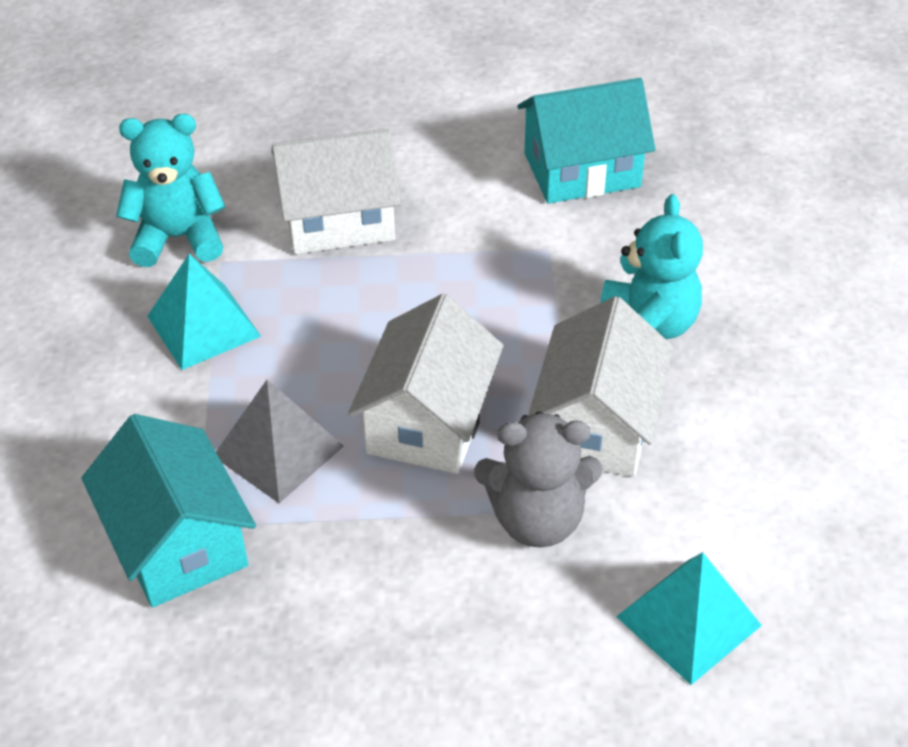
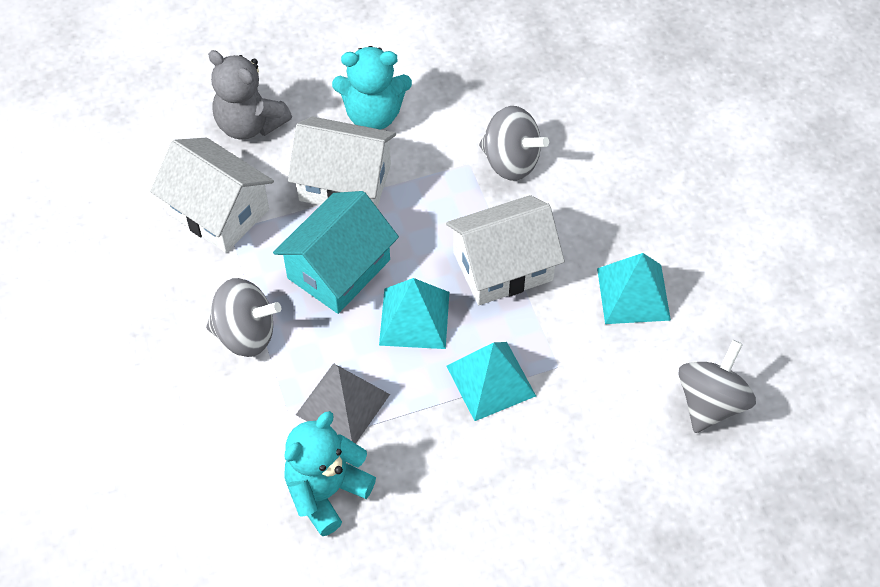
grey spinning top: 0 -> 3
turquoise house: 2 -> 1
turquoise pyramid: 2 -> 3

